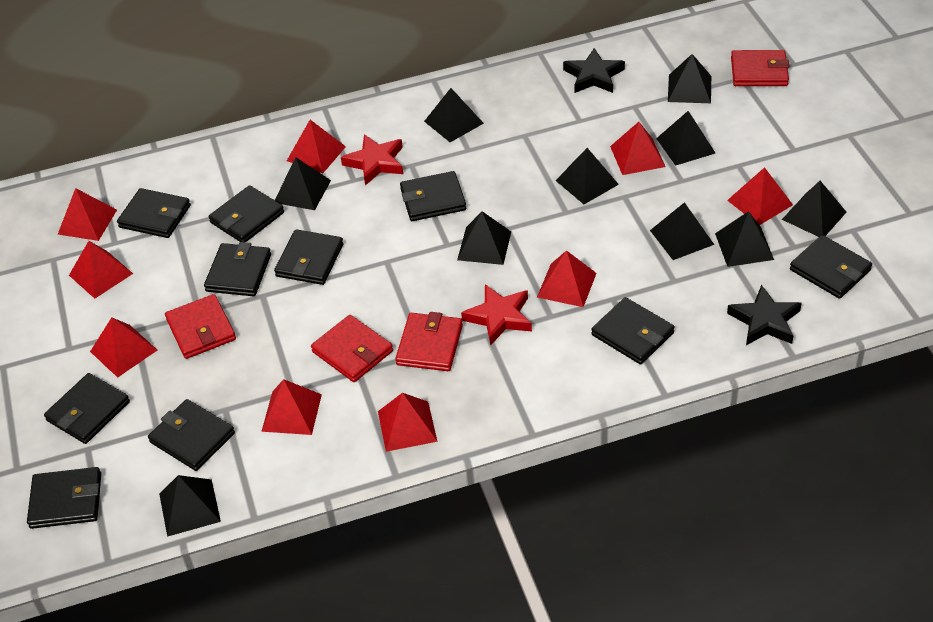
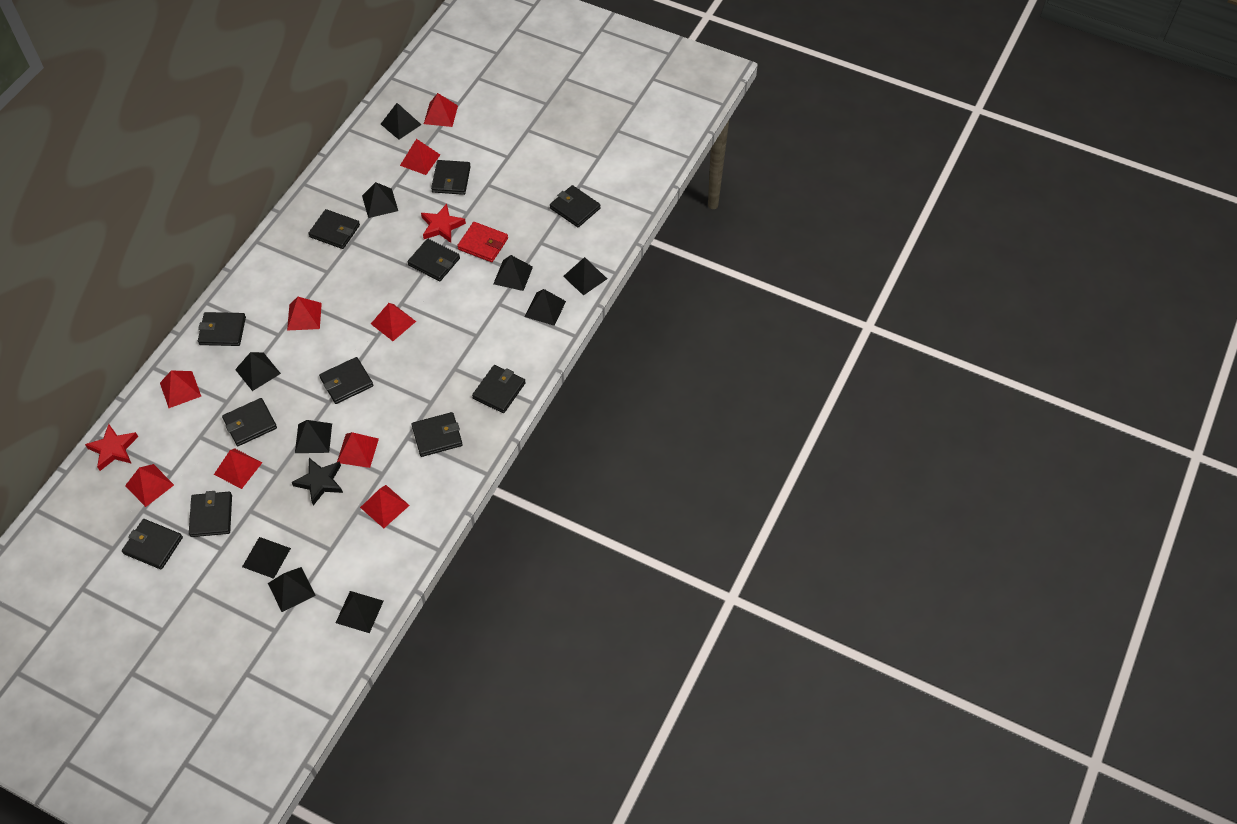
black star: 2 -> 1
black wallet: 10 -> 11
red wallet: 4 -> 1

